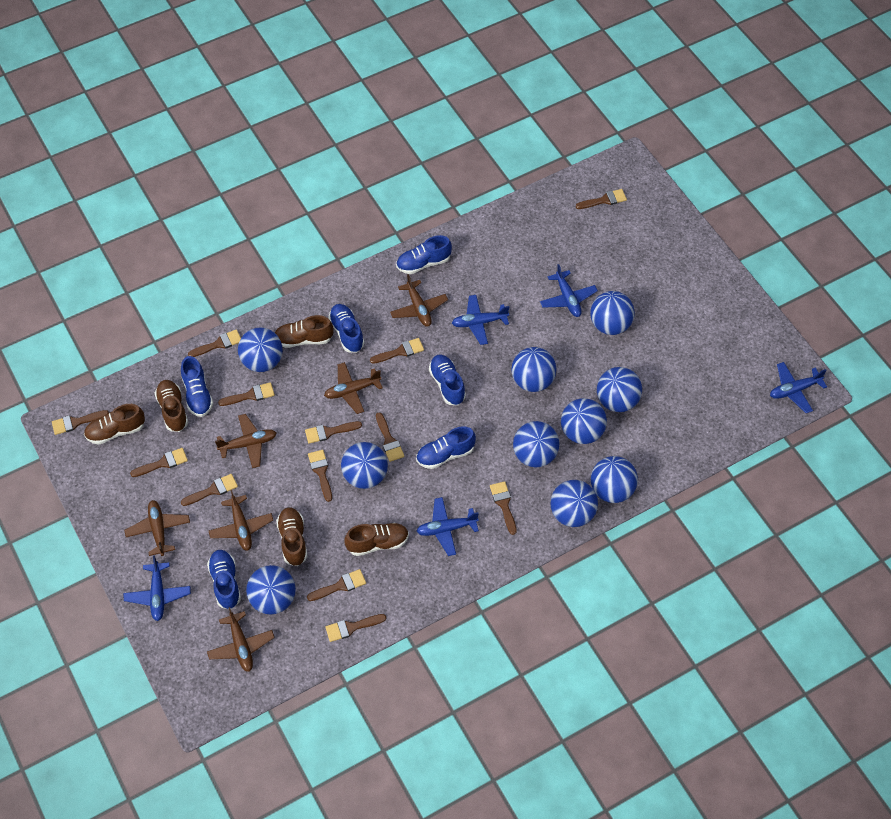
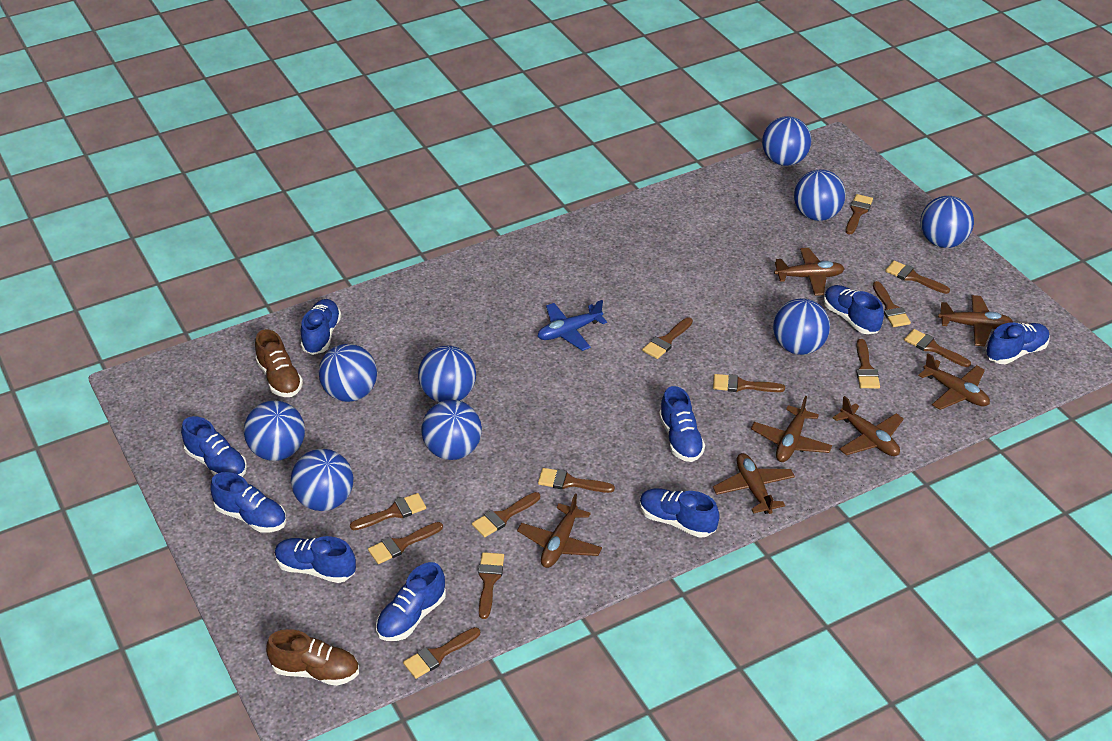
blue ball: 10 -> 9
blue plane: 5 -> 1
blue shoe: 6 -> 9
brown plane: 6 -> 7
brown shoe: 5 -> 2

